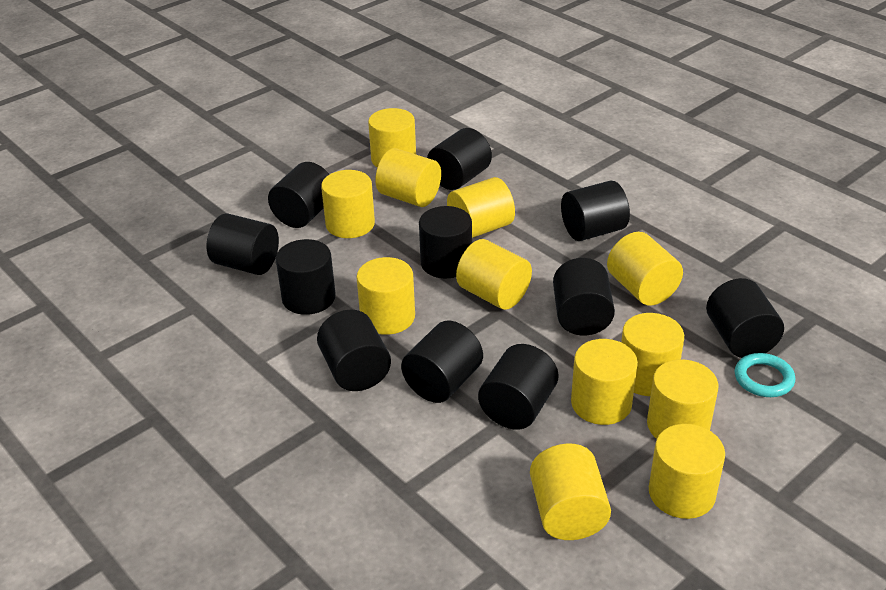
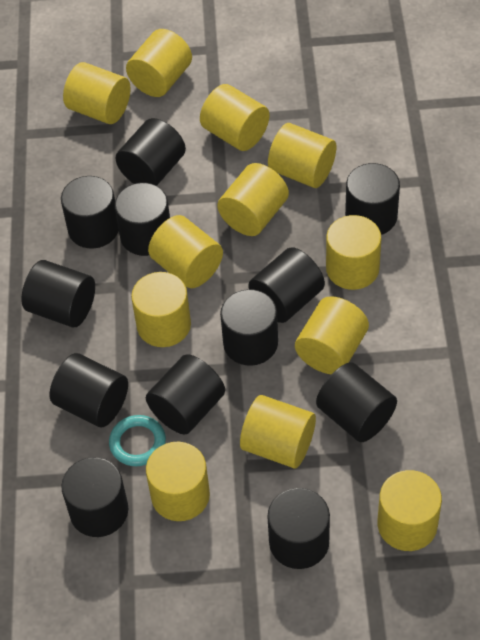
black cylinder: 11 -> 12

